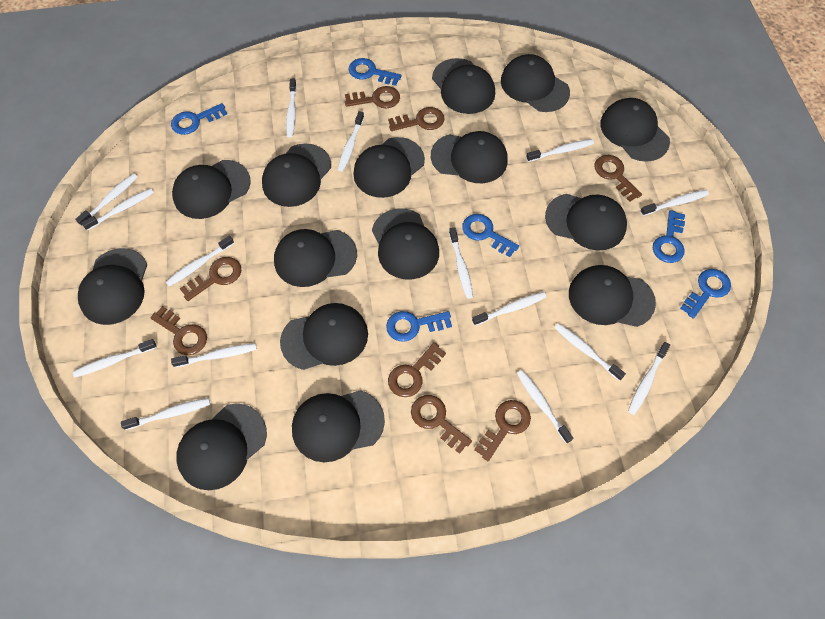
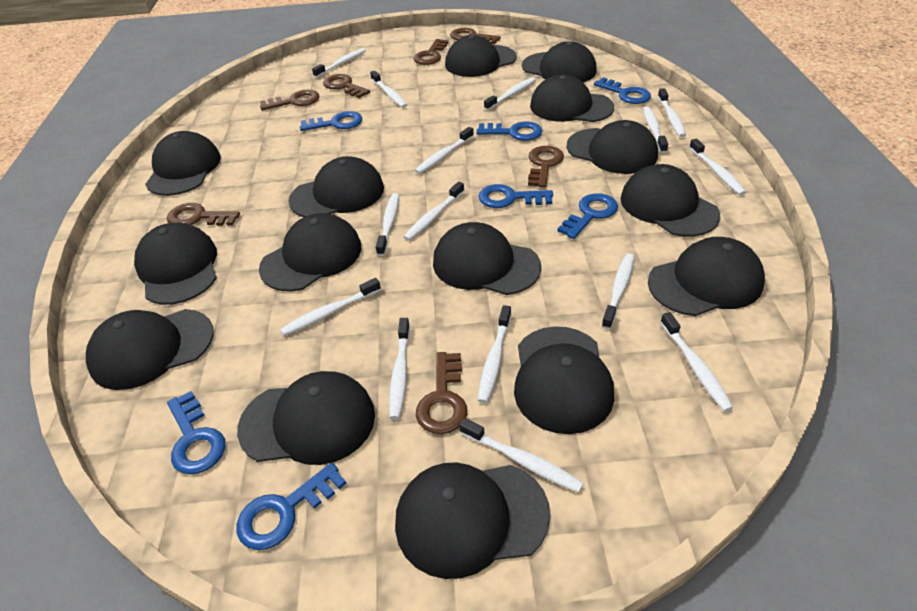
blue key: 6 -> 7
brown key: 8 -> 7

